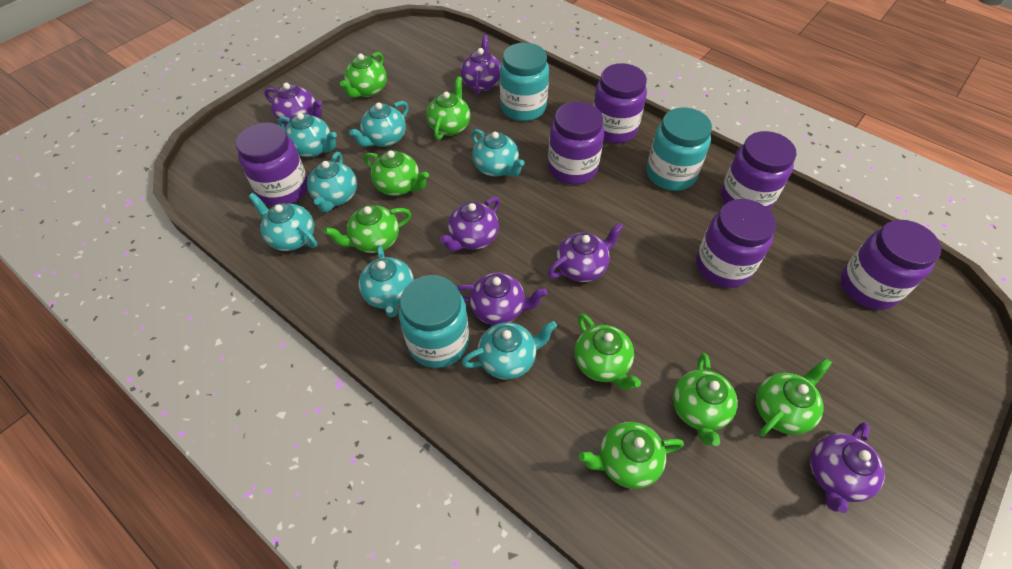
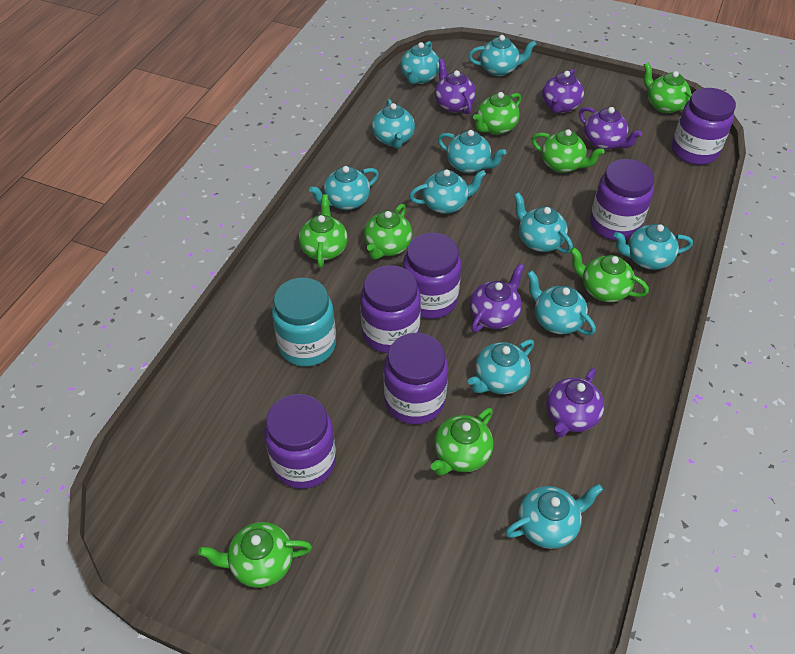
purple teapot: 6 -> 5
turquoise jar: 3 -> 1
turquoise teapot: 7 -> 11

